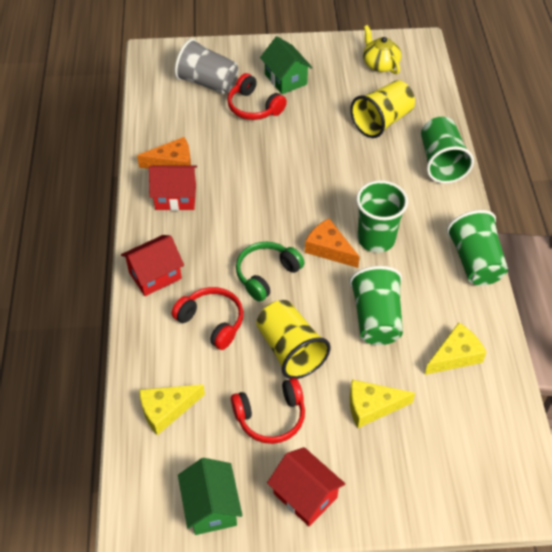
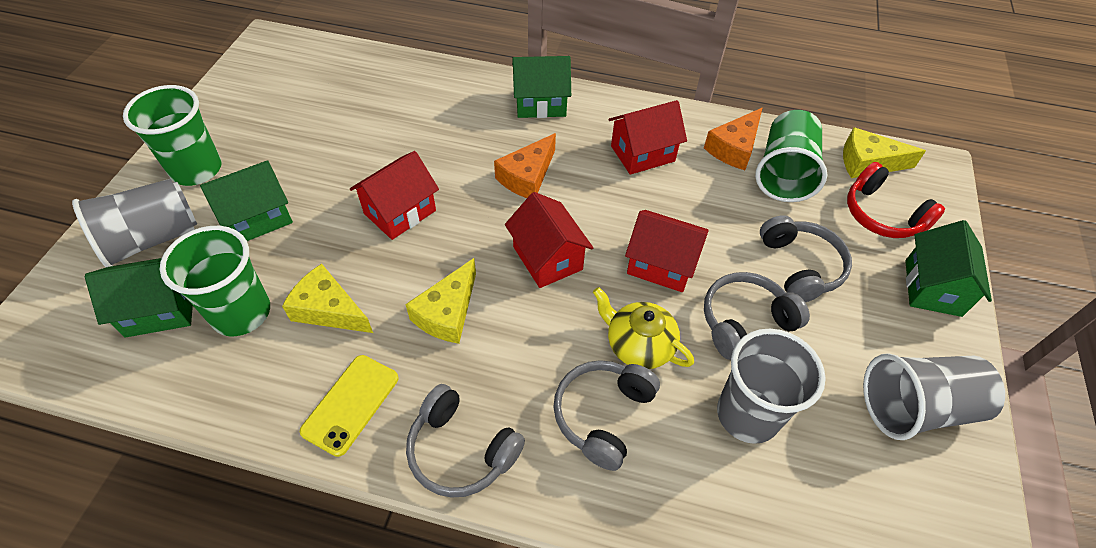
green cup: 4 -> 3
green headphones: 1 -> 0
green house: 2 -> 4
grey cup: 1 -> 3
grey headphones: 0 -> 4
red headphones: 3 -> 1
red house: 3 -> 4
yellow cup: 2 -> 0
yellow phone: 0 -> 1

